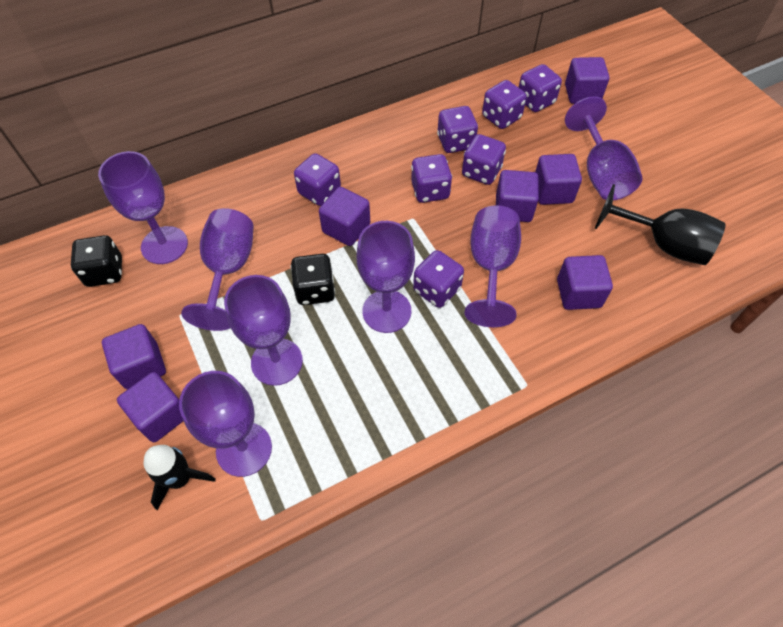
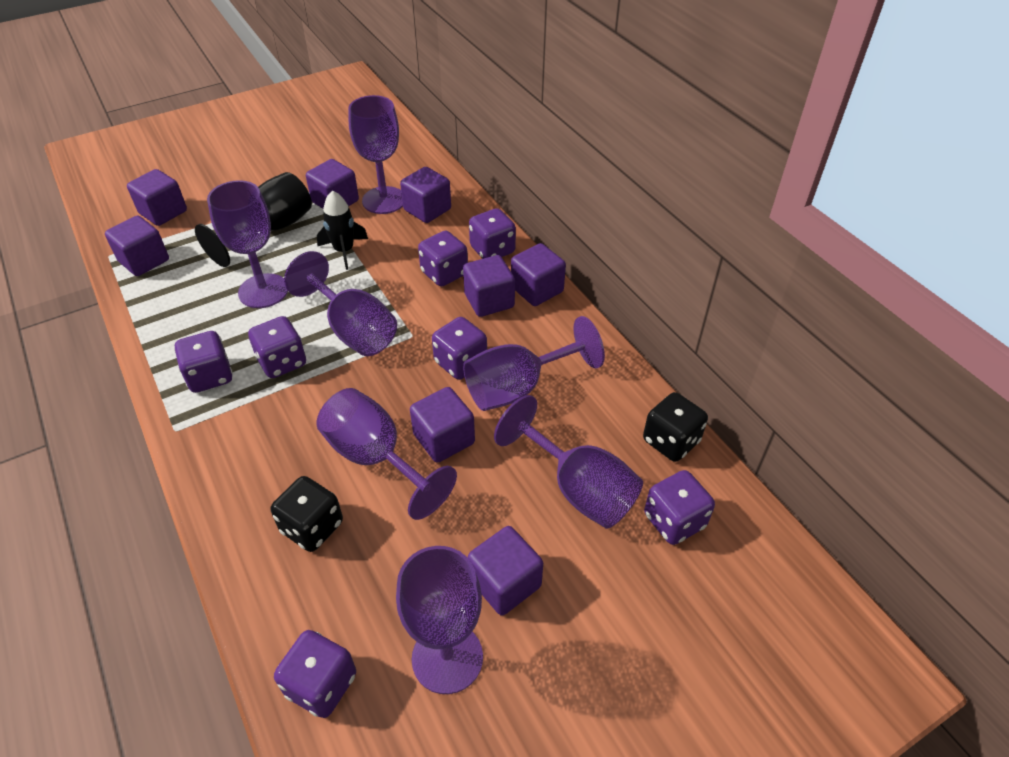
purple cube: 7 -> 8

